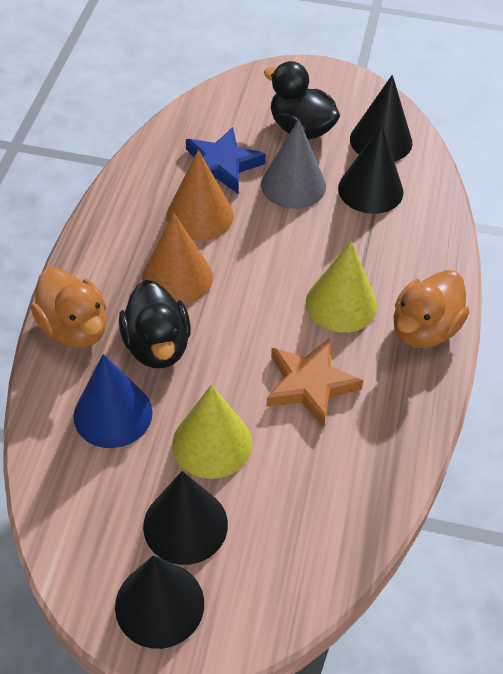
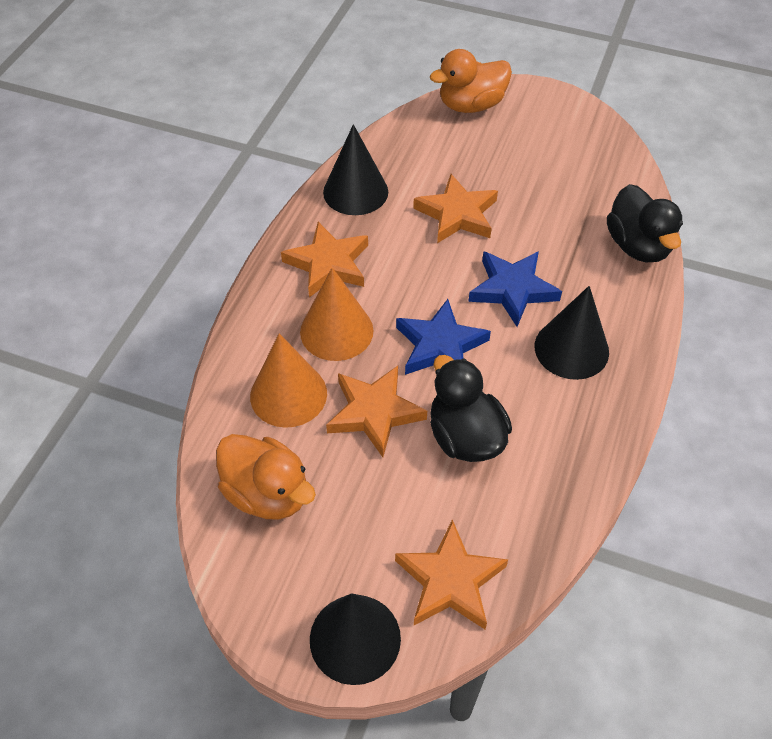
black cone: 4 -> 3
blue cone: 1 -> 0
blue star: 1 -> 2
grey cone: 1 -> 0
orange star: 1 -> 4
yellow cone: 2 -> 0

